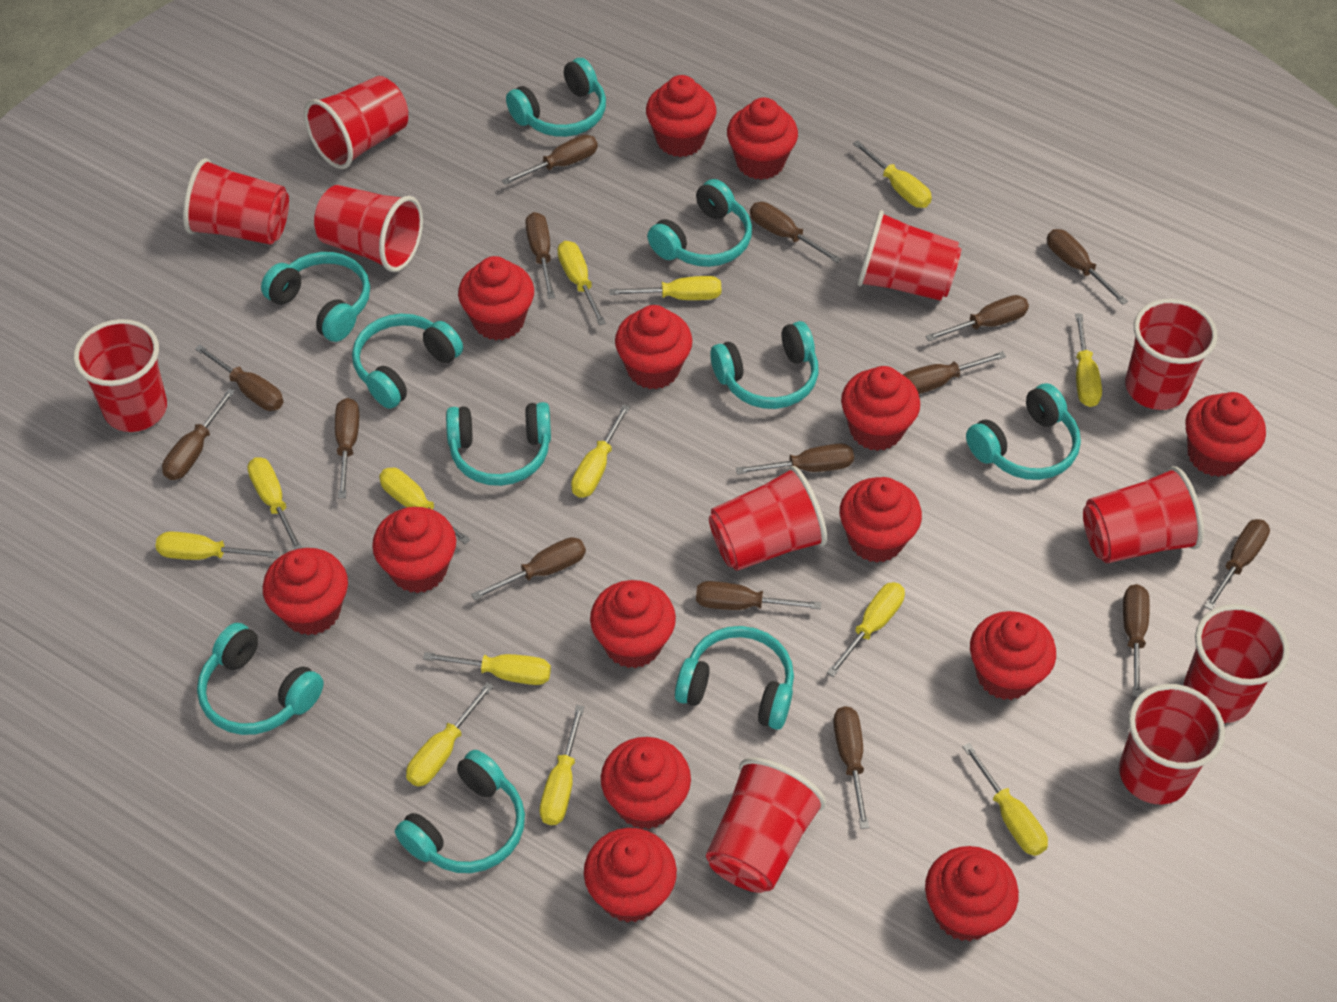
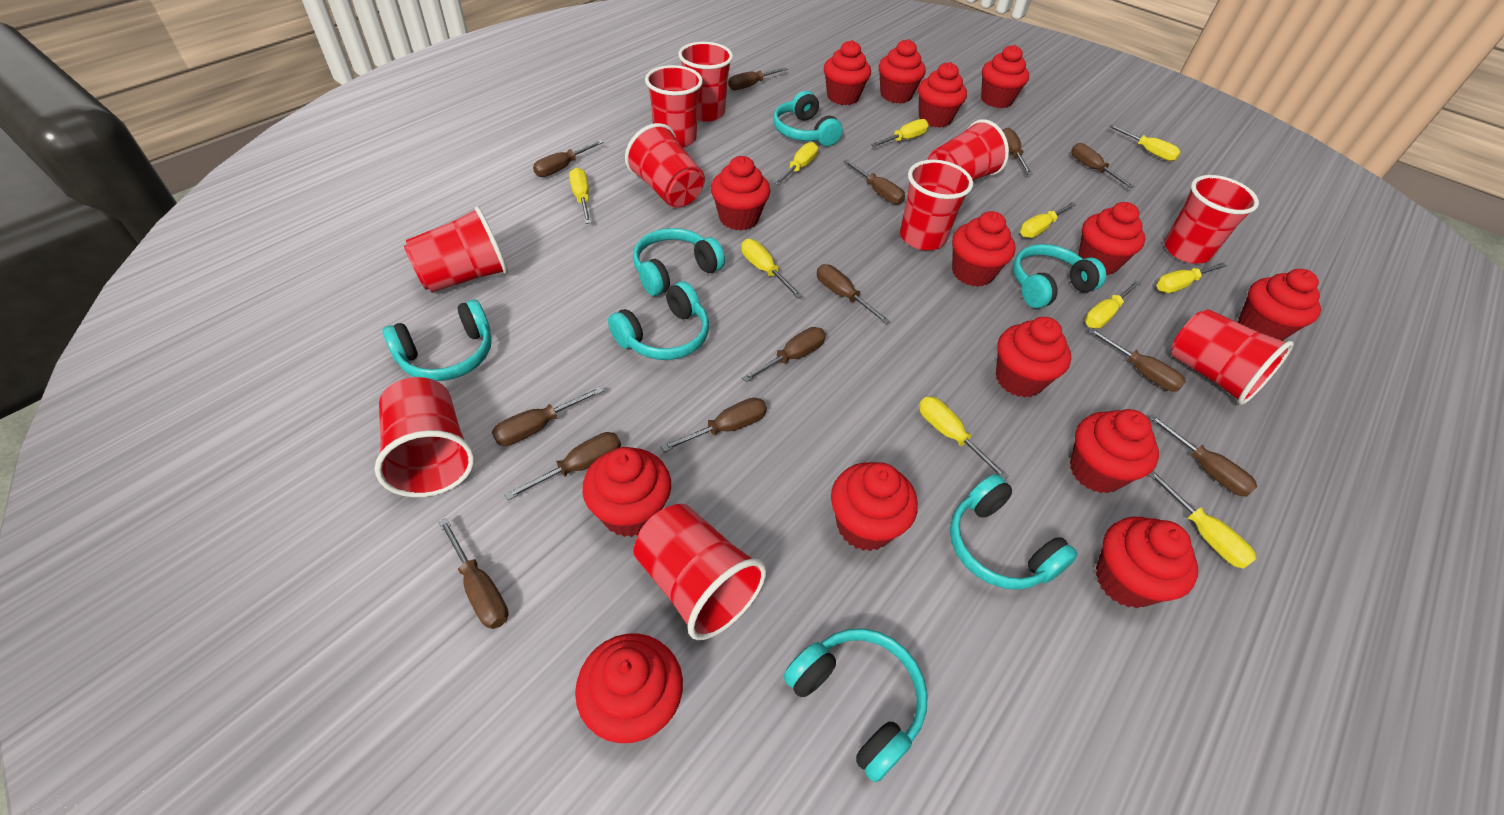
brown screwdriver: 15 -> 13
red cup: 11 -> 10
turquoise headphones: 10 -> 7
yellow screwdriver: 13 -> 10

